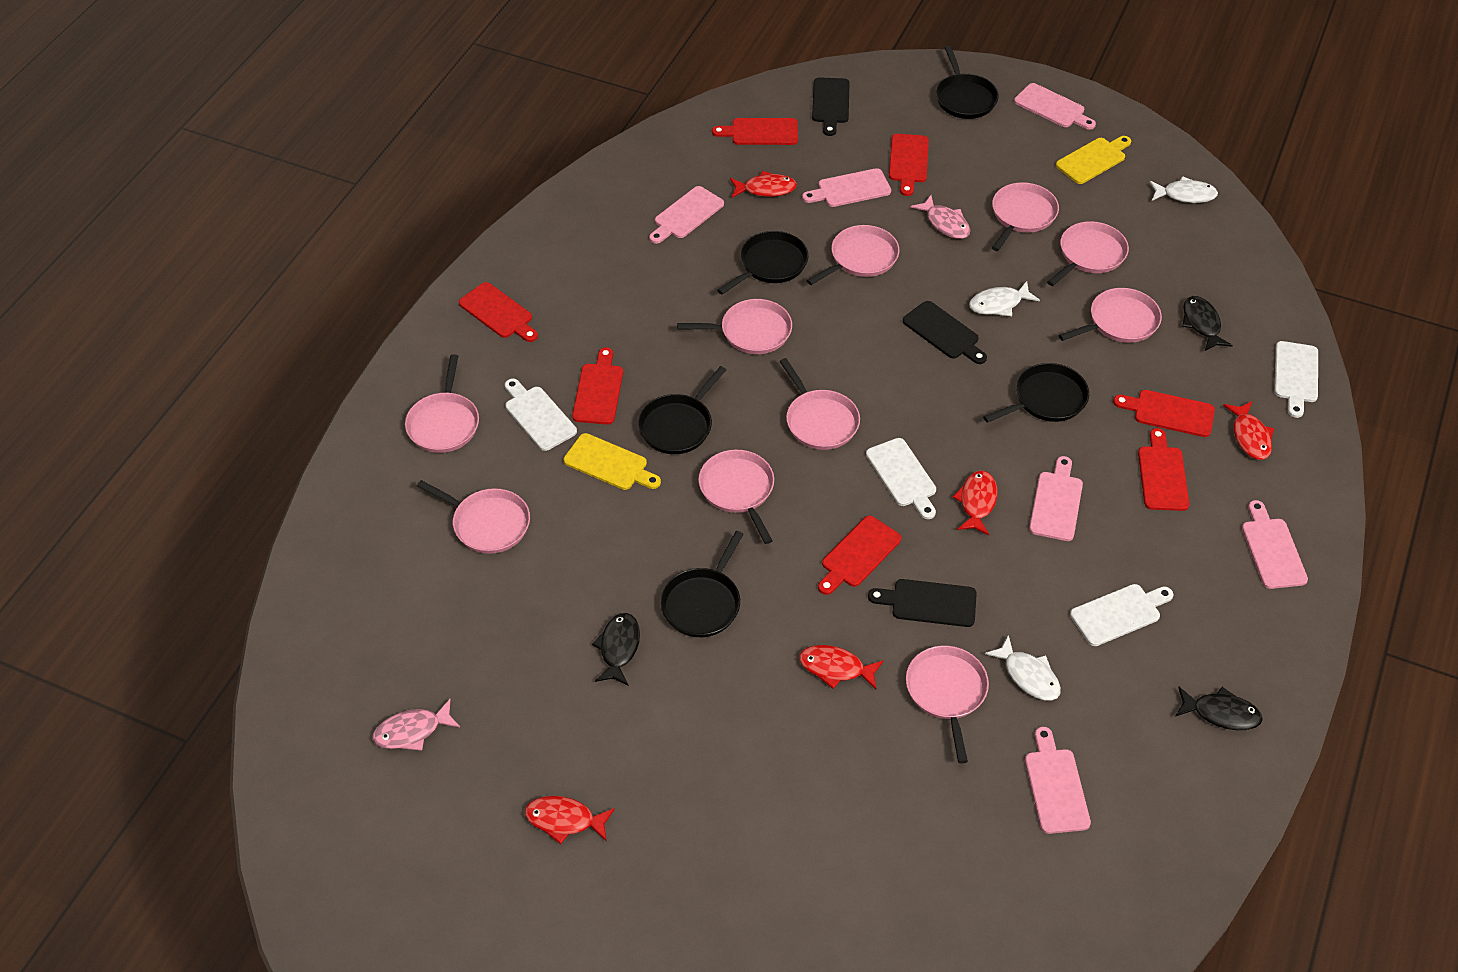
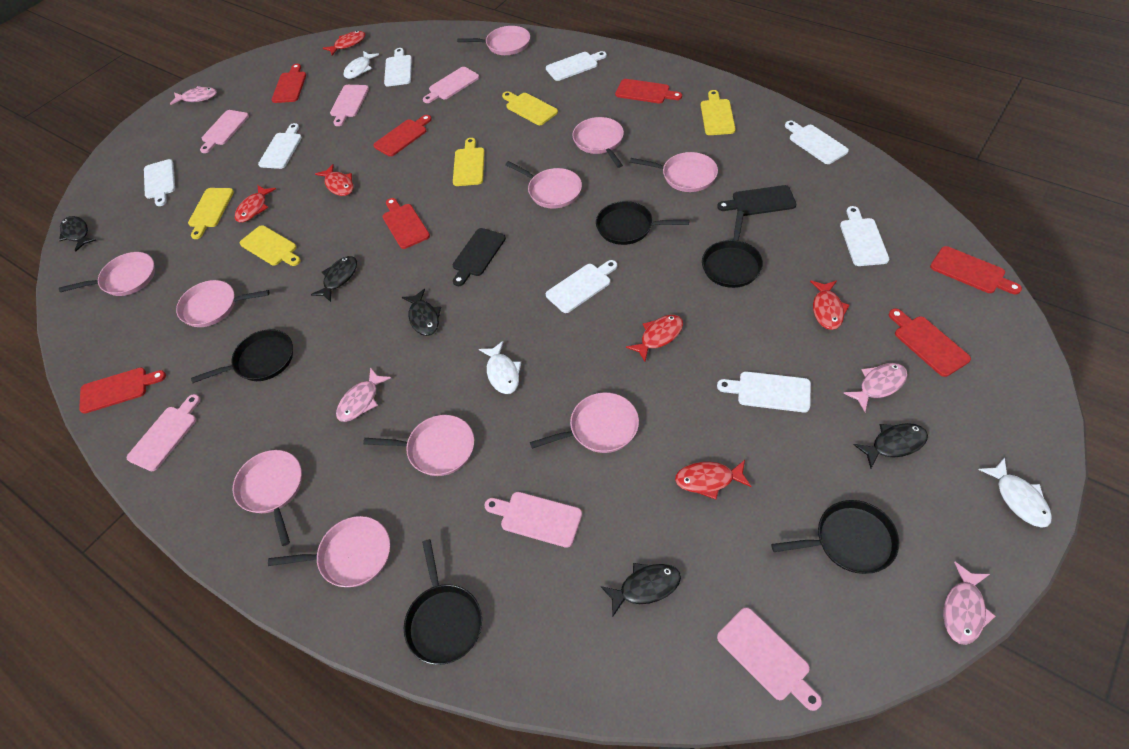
black cutting board: 3 -> 2
black fish: 3 -> 5
pink fish: 2 -> 4
red fish: 5 -> 6
white cutting board: 4 -> 8
yellow cutting board: 2 -> 5

